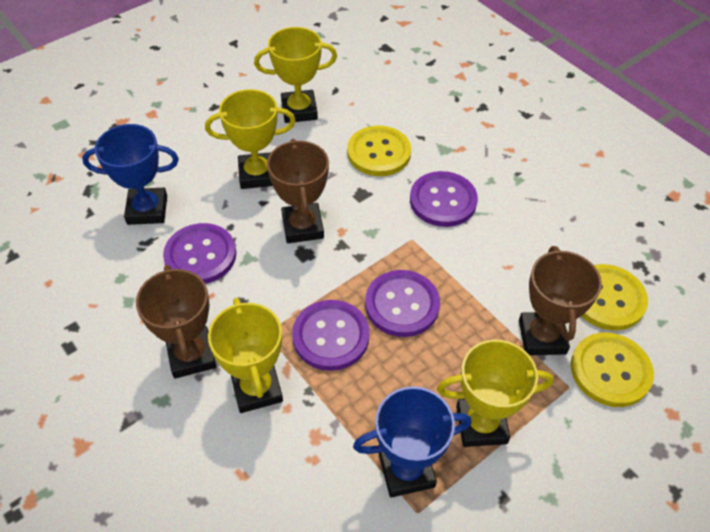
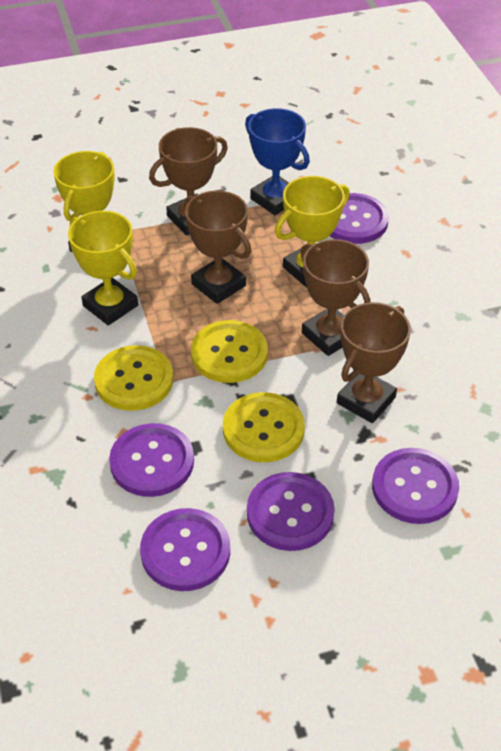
blue trophy: 2 -> 1
brown trophy: 3 -> 4
purple button: 4 -> 5
yellow trophy: 4 -> 3

